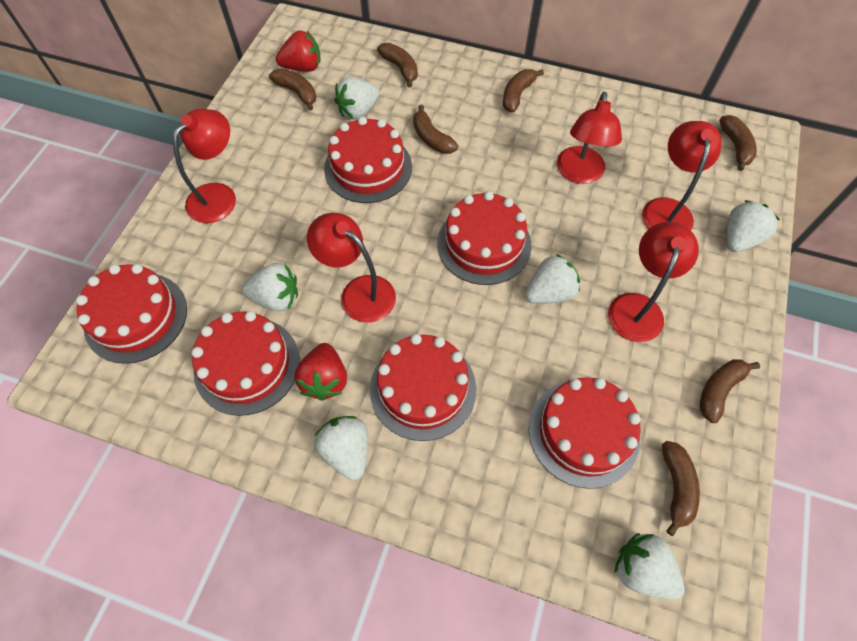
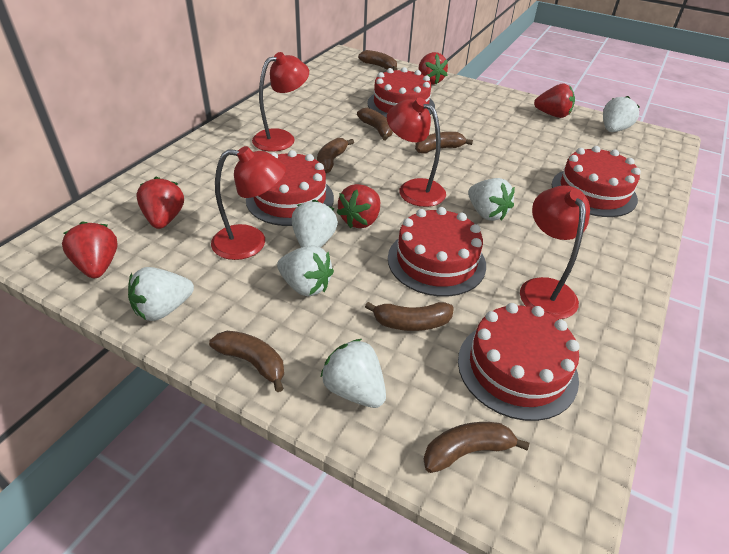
red cake: 6 -> 5
red lamp: 5 -> 4
red strawberry: 2 -> 5

